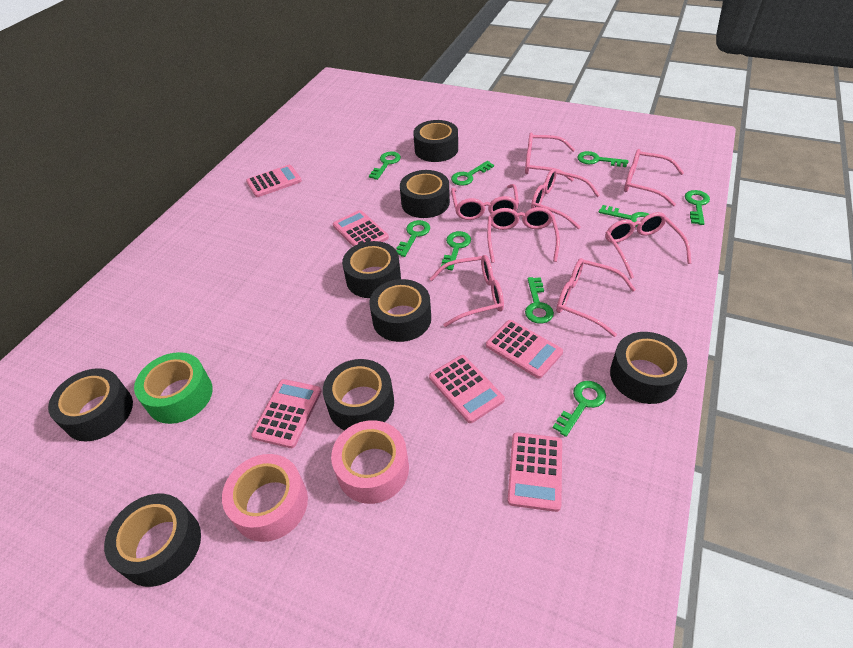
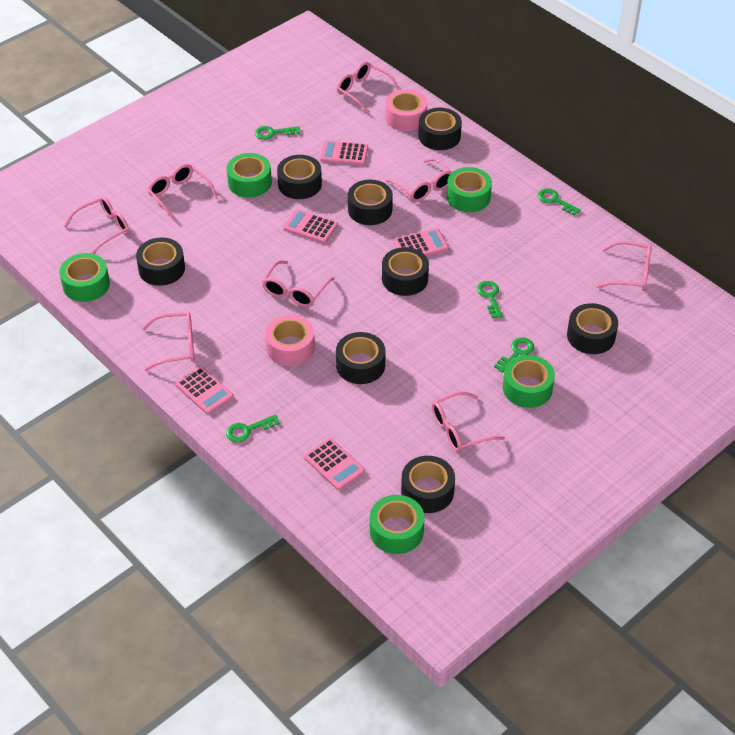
green key: 9 -> 5
green tape: 1 -> 5
pink calculator: 6 -> 5

